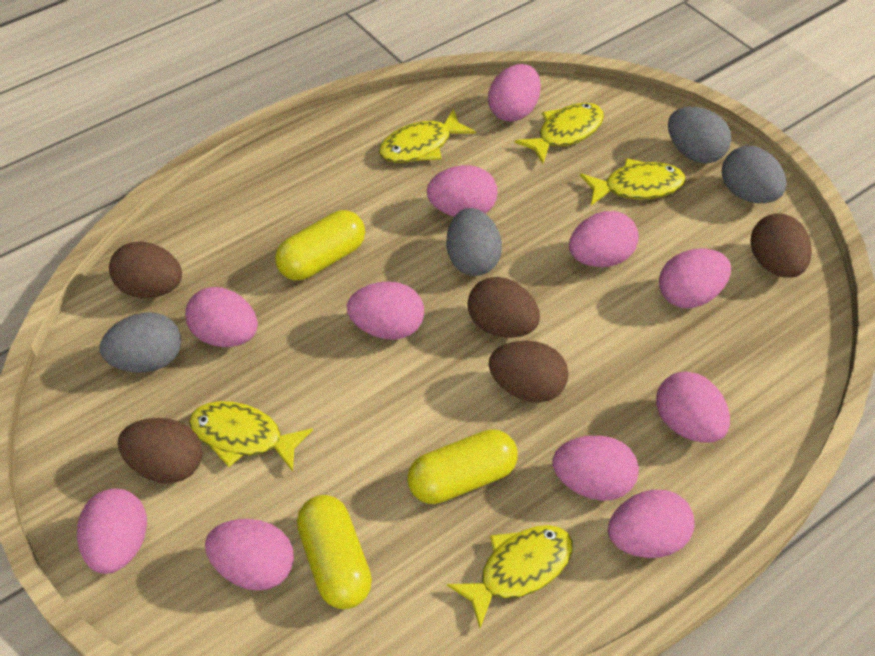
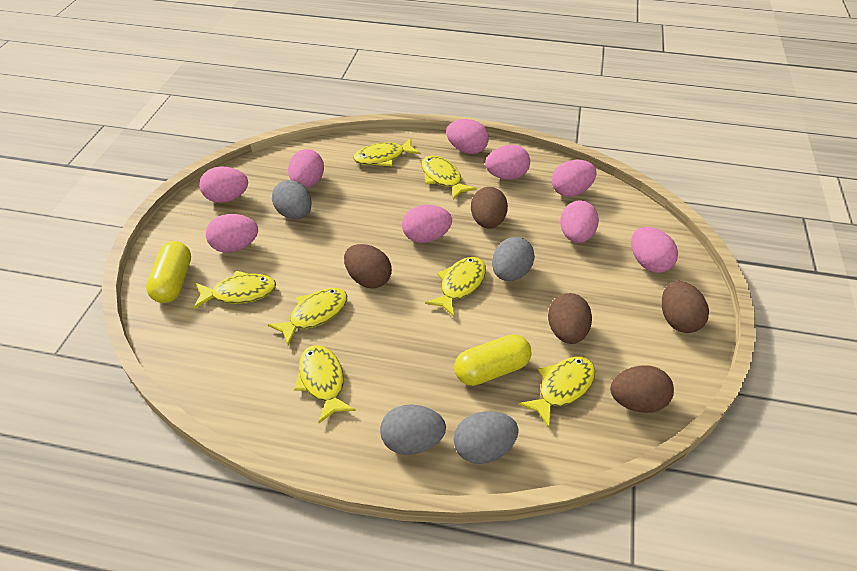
pink egg: 11 -> 9
yellow capsule: 3 -> 2
yellow fish: 5 -> 7

